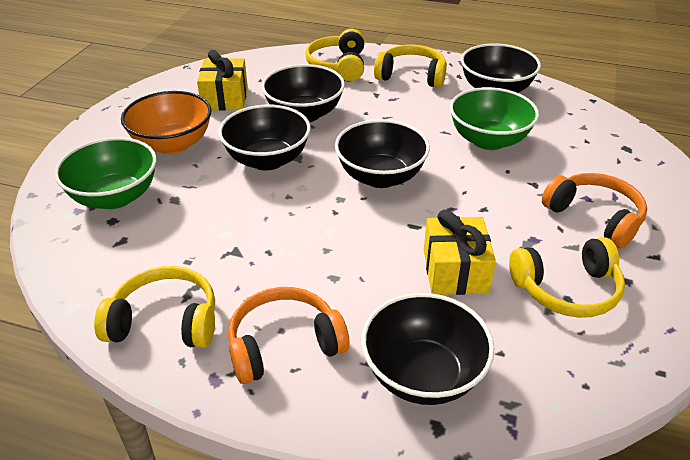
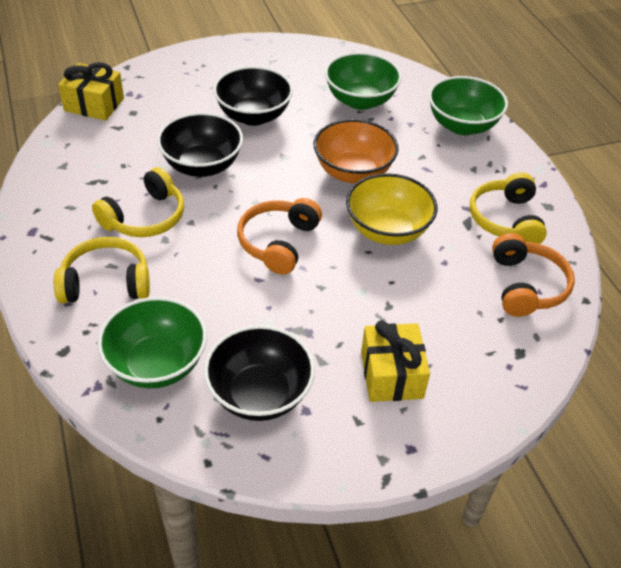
black bowl: 5 -> 3
green bowl: 2 -> 3
yellow bowl: 0 -> 1
yellow headphones: 4 -> 3

